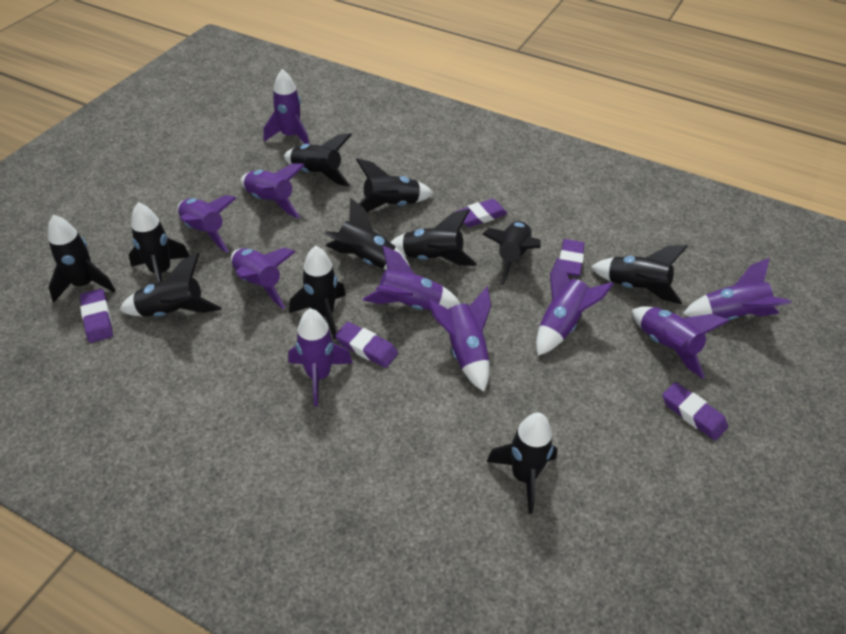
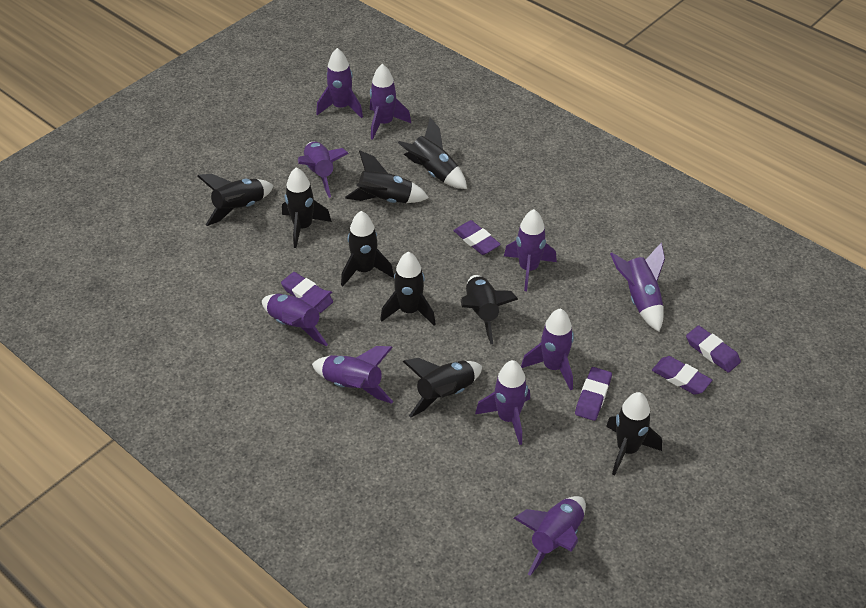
black rocket: 11 -> 9

